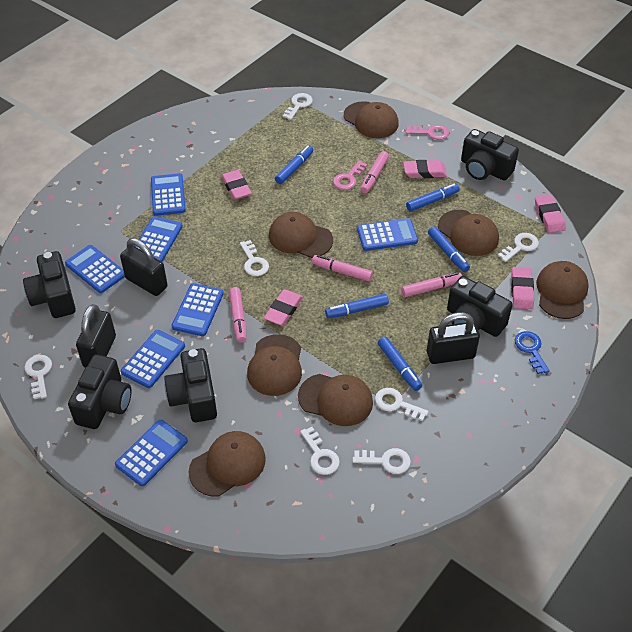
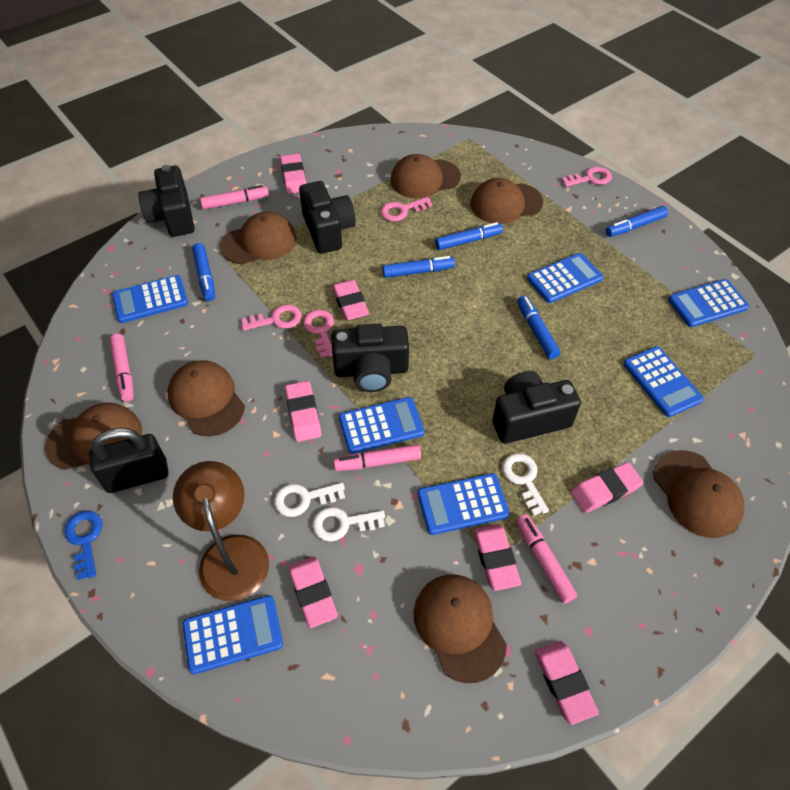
black camera: 5 -> 4
black padlock: 3 -> 1
brown lamp: 0 -> 1
pink eraser: 5 -> 7
pink key: 2 -> 4
white key: 7 -> 3

